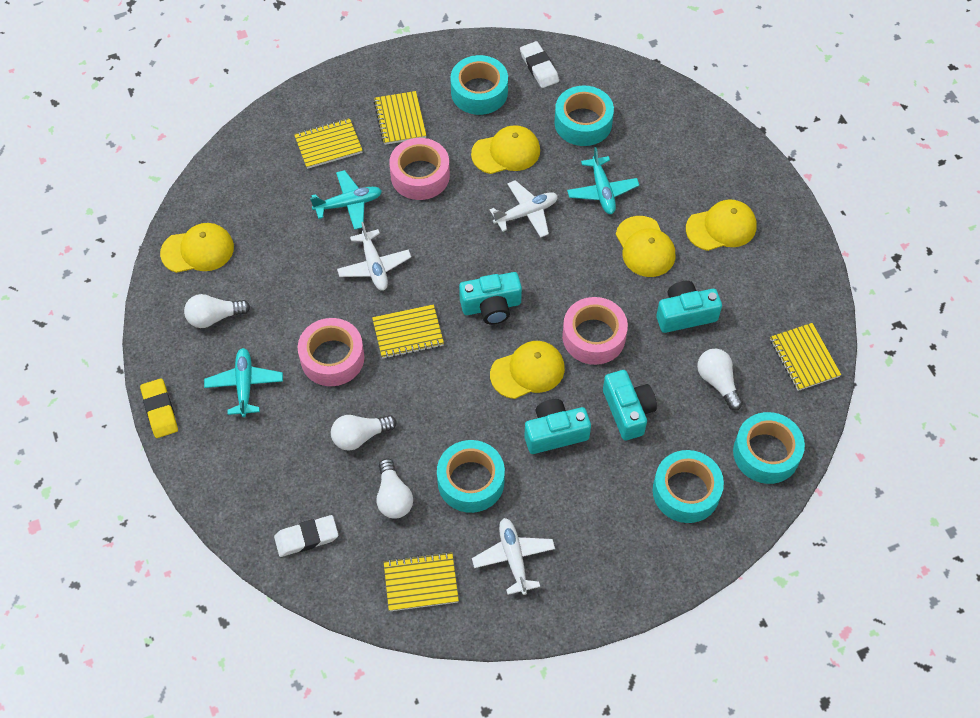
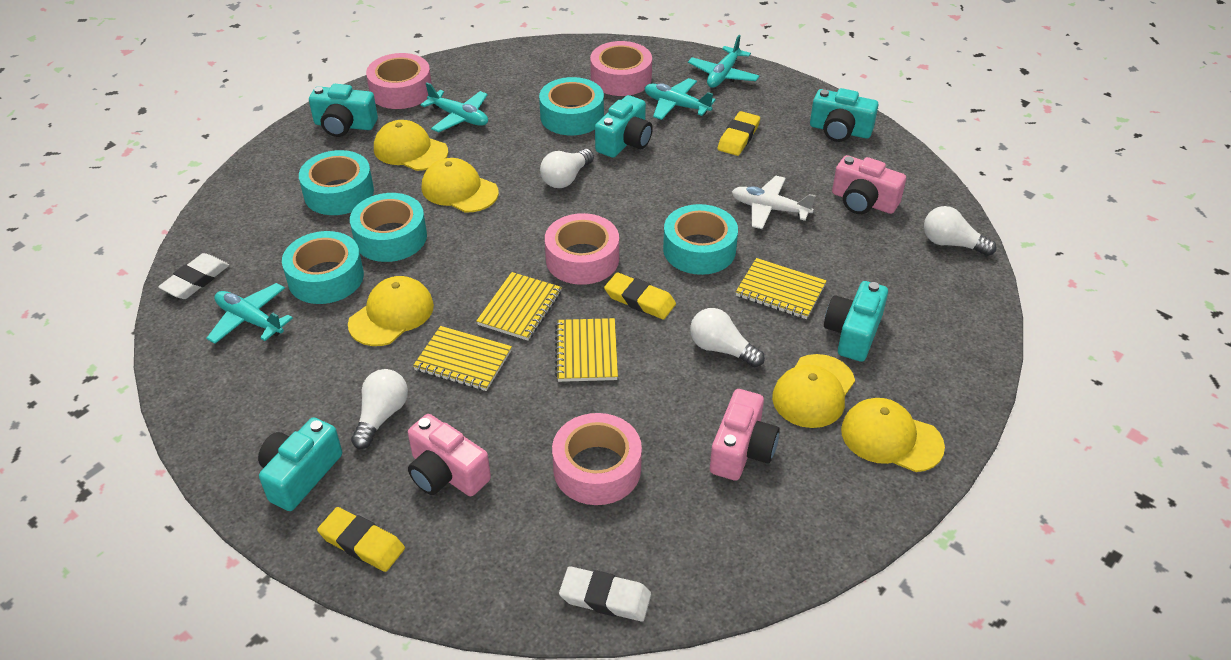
pink camera: 0 -> 3
pink tape: 3 -> 4
turquoise camera: 4 -> 5
turquoise plane: 3 -> 4
white plane: 3 -> 1
yellow eraser: 1 -> 3
yellow notebook: 5 -> 4

